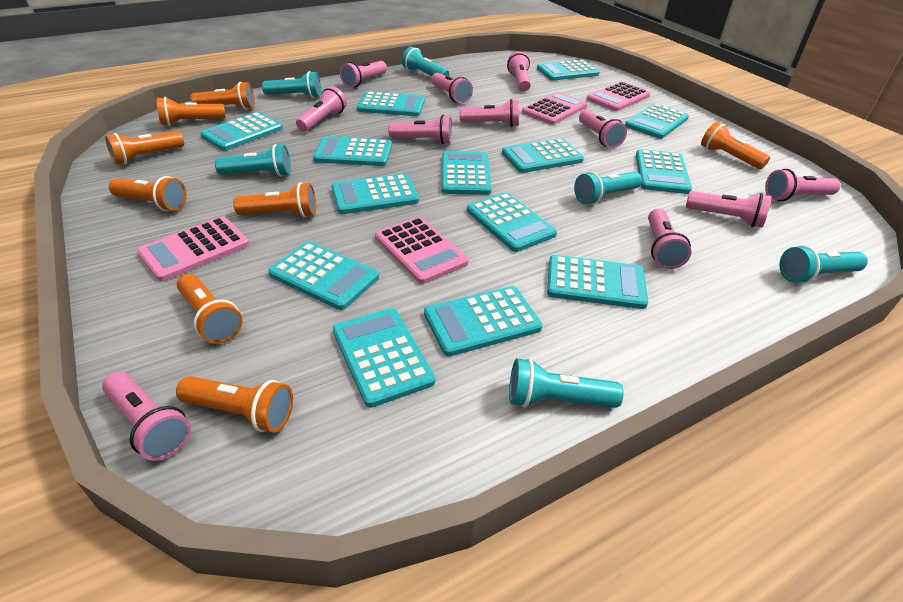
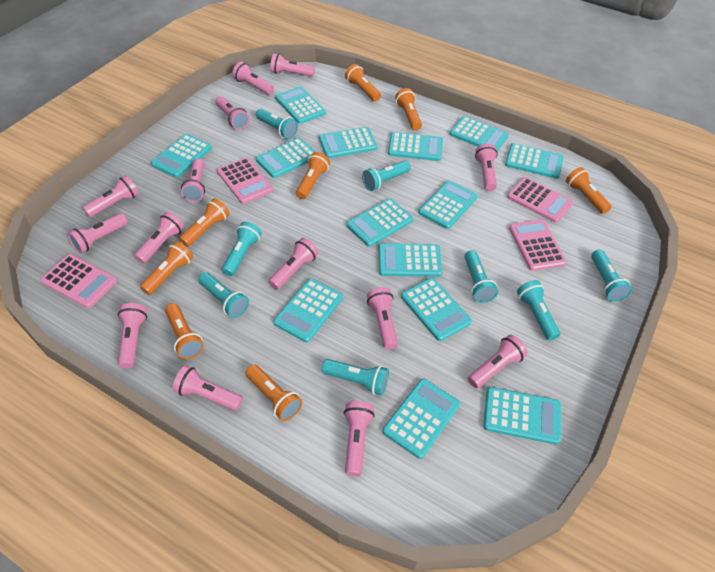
pink flashlight: 11 -> 14
turquoise flashlight: 6 -> 8

